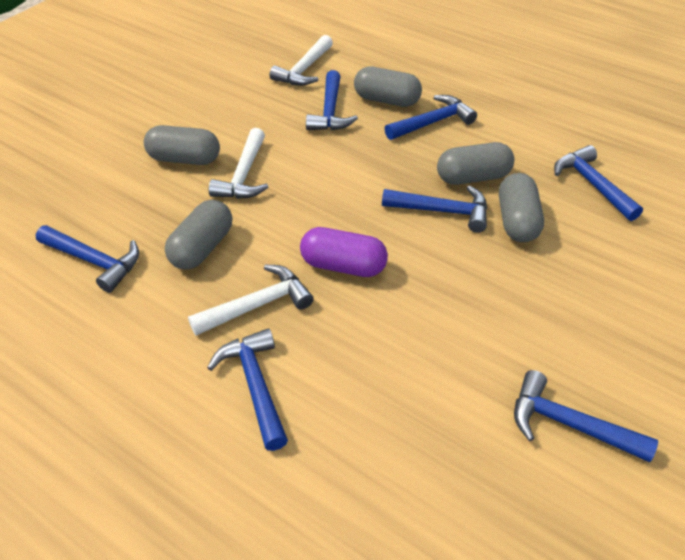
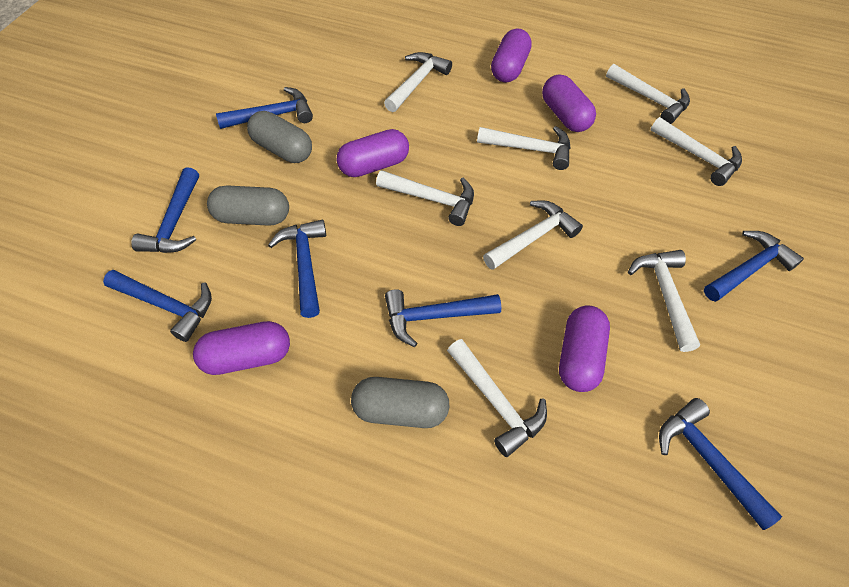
grey capsule: 5 -> 3
purple capsule: 1 -> 5
white hammer: 3 -> 8

